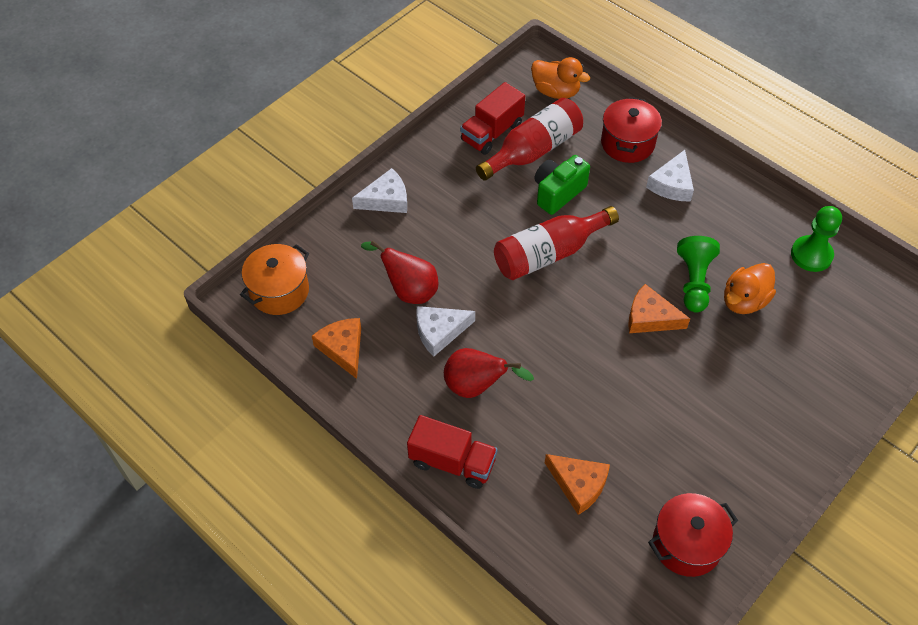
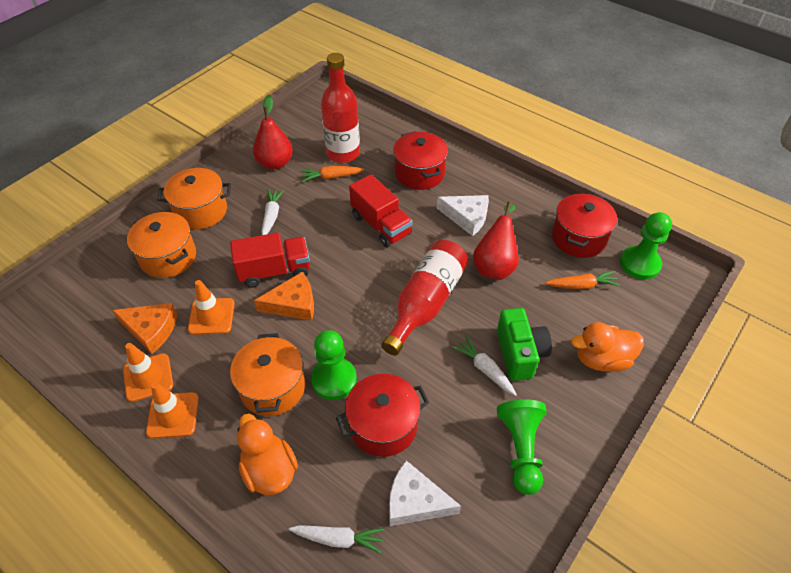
green pawn: 2 -> 3
orange carrot: 0 -> 2
orange cheese: 3 -> 2
orange pot: 1 -> 3
orange traffic cone: 0 -> 3
red pot: 2 -> 3
white carrot: 0 -> 3
white cheese: 3 -> 2

